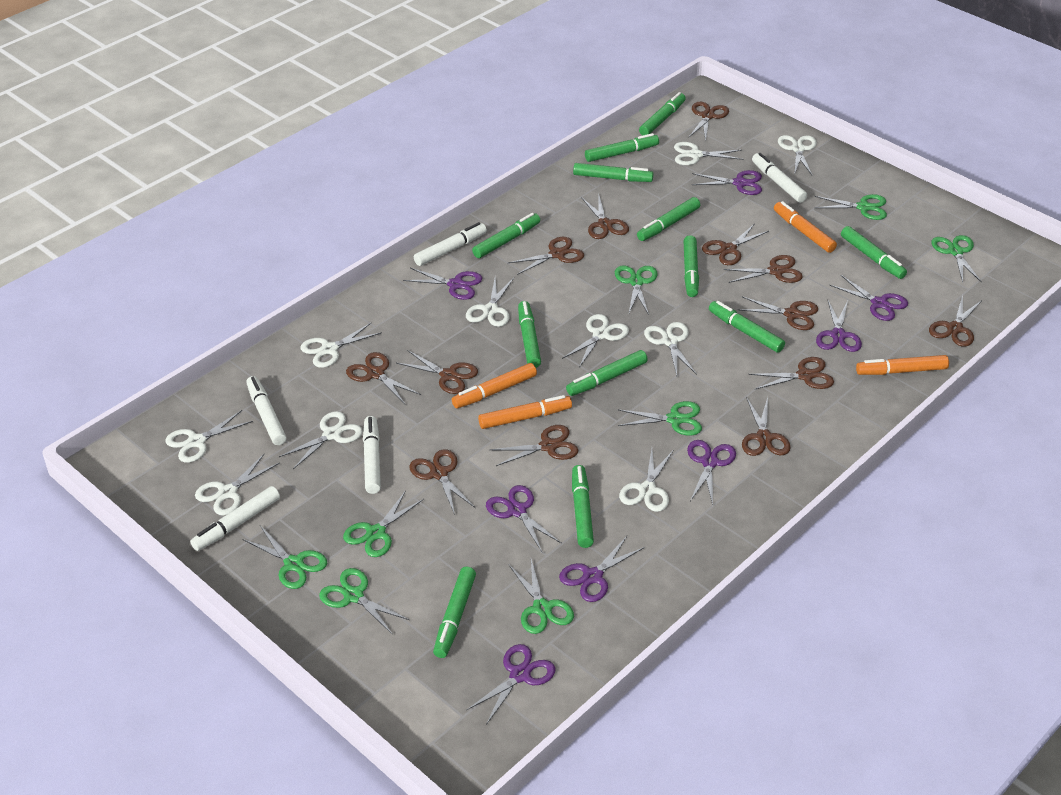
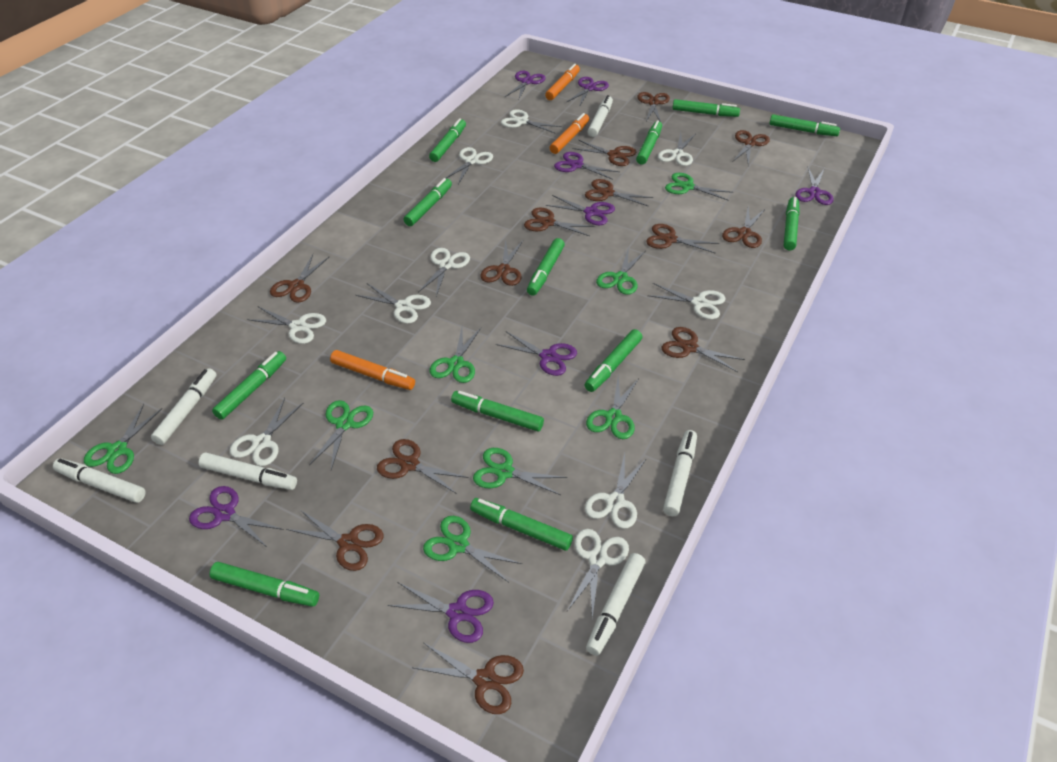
orange marker: 4 -> 3
white marker: 5 -> 6

